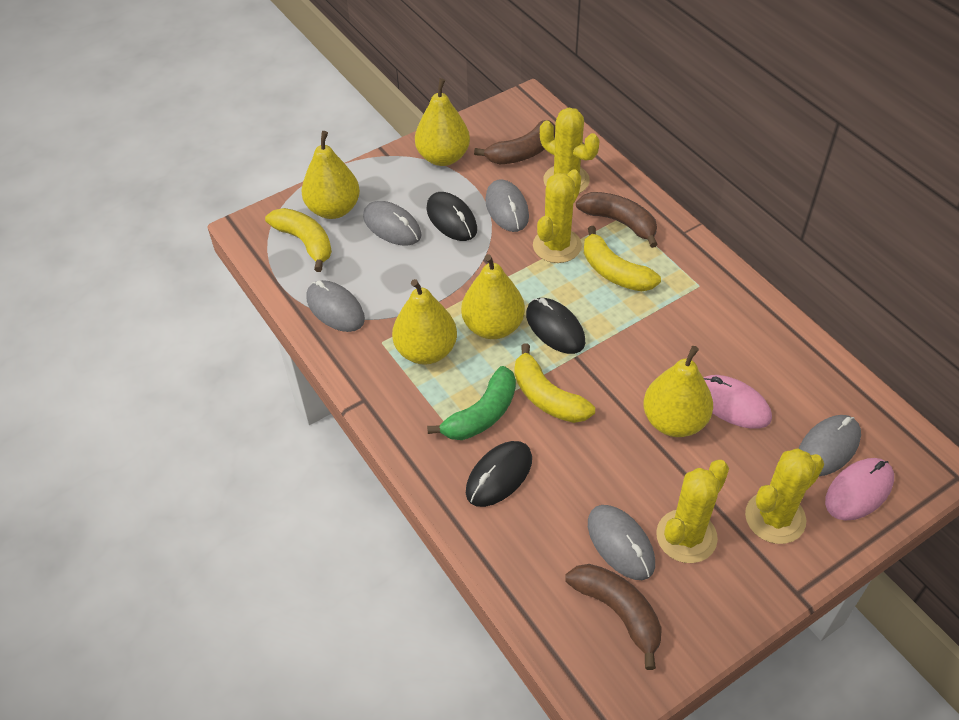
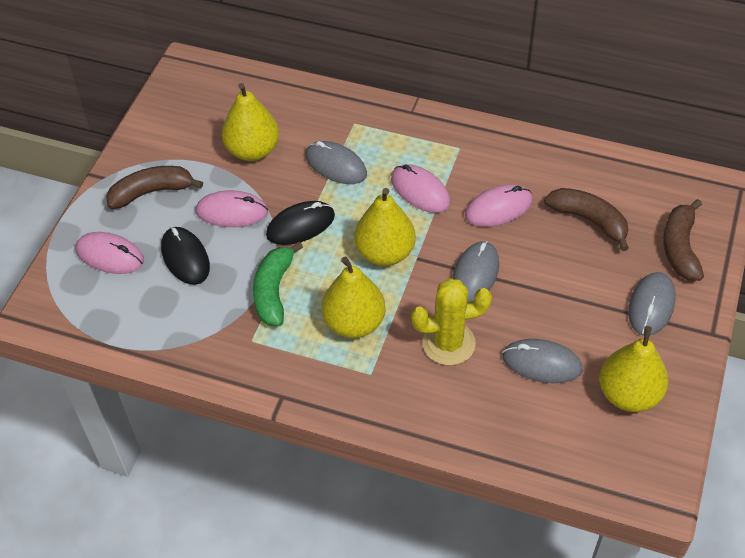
black mouse: 3 -> 2
grey mouse: 5 -> 4
pink mouse: 2 -> 4
yellow banana: 3 -> 0
yellow cactus: 4 -> 1
yellow pear: 5 -> 4

